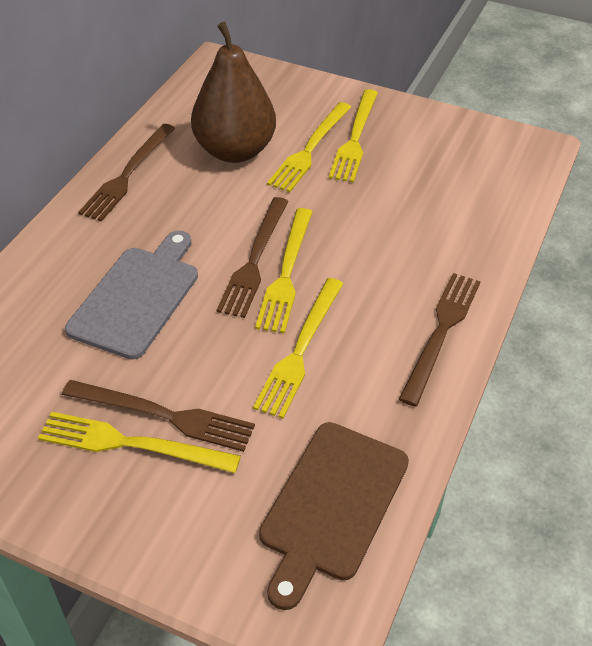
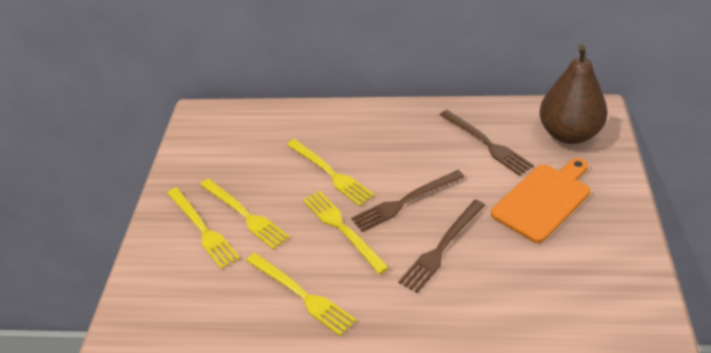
brown cutting board: 1 -> 0
brown fork: 4 -> 3
grey cutting board: 1 -> 0
orange cutting board: 0 -> 1

